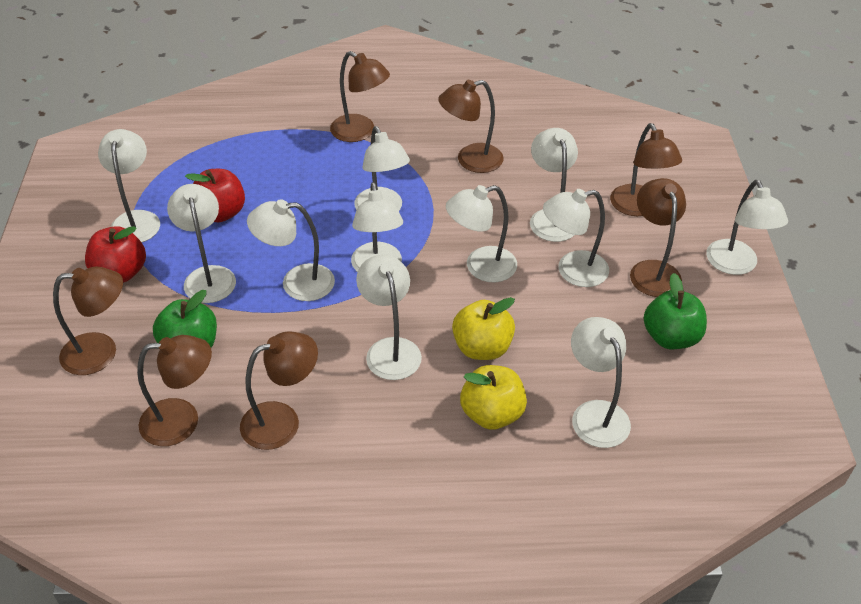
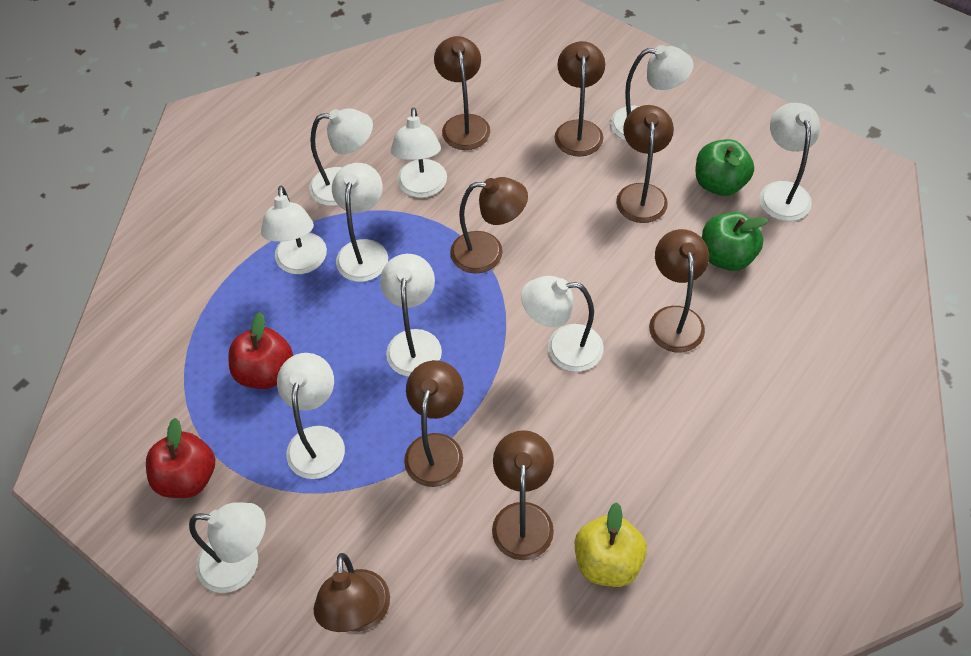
brown lamp: 7 -> 8
white lamp: 11 -> 10
yellow apple: 2 -> 1

